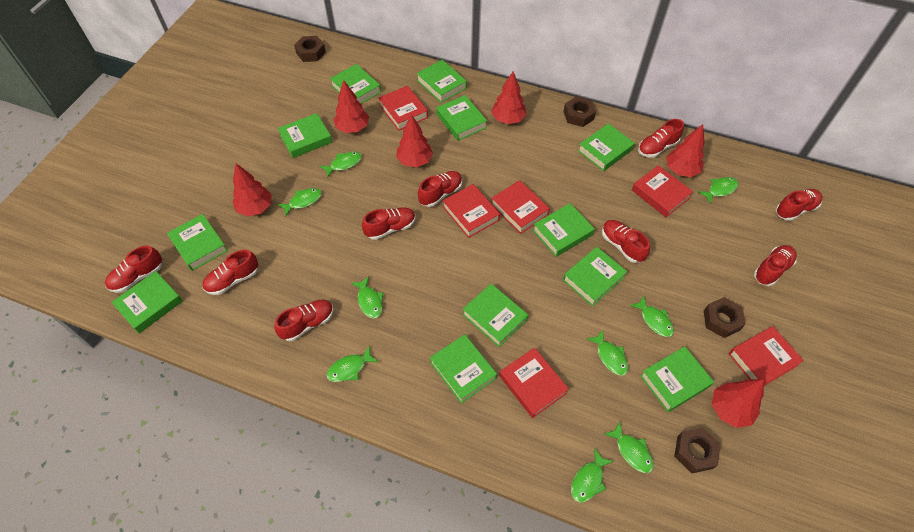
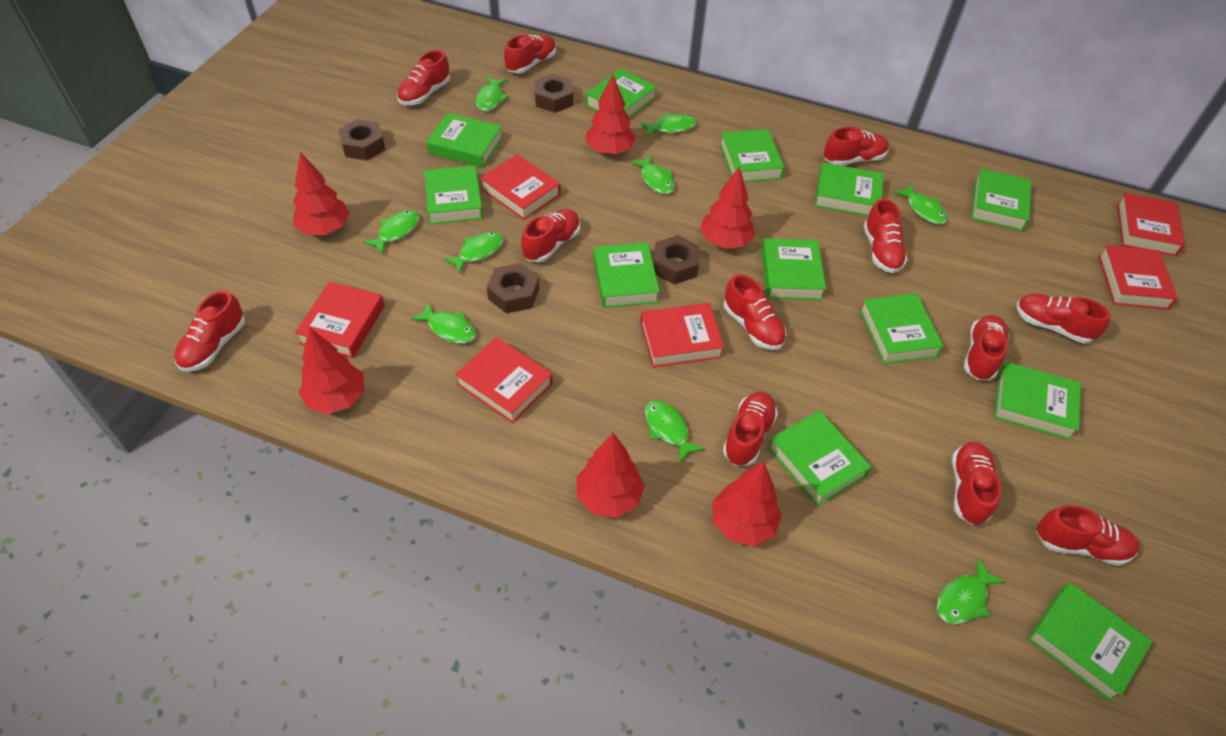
red shoe: 9 -> 12

